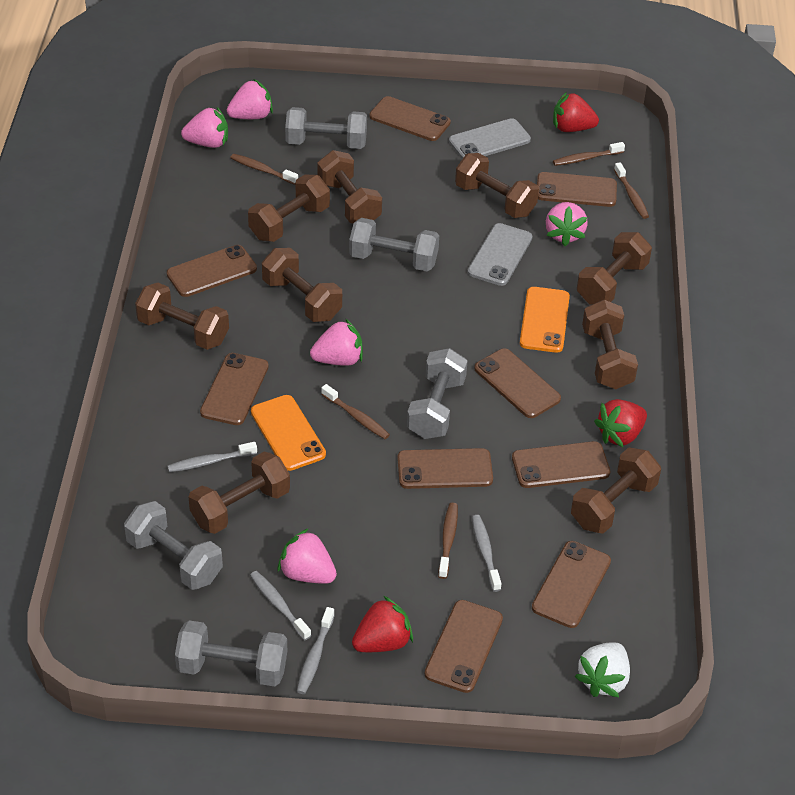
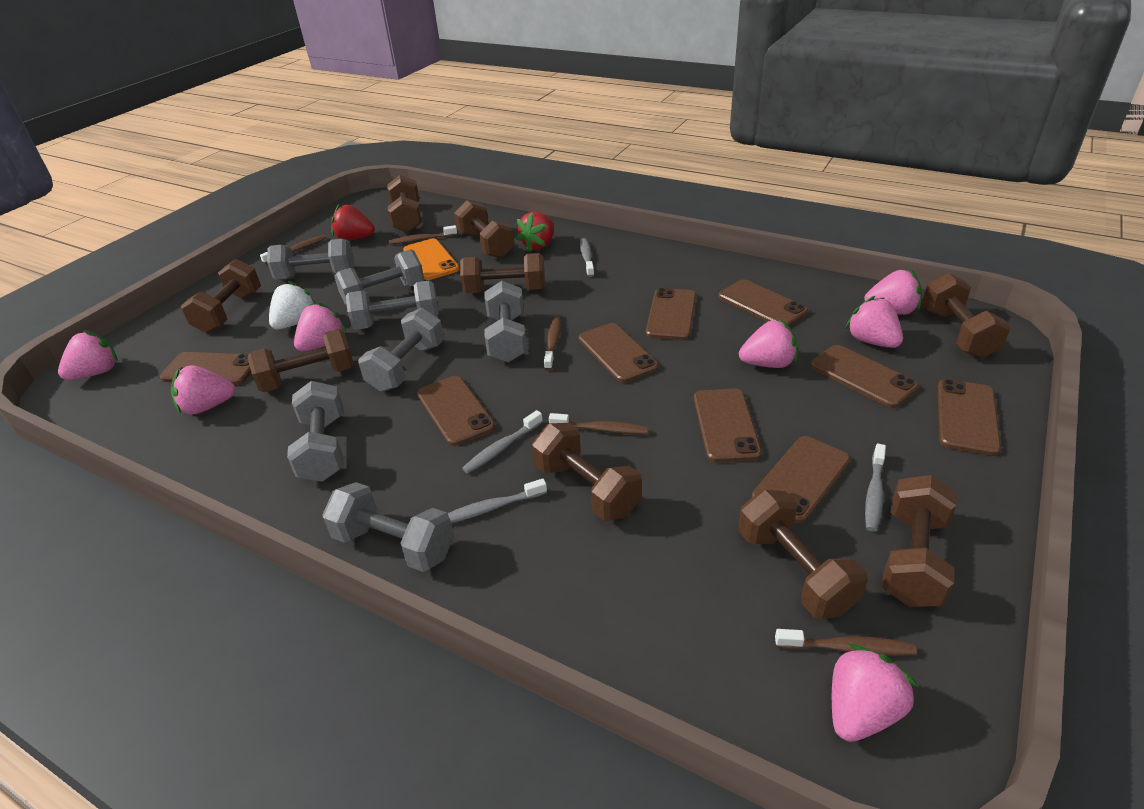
grey dumbbell: 5 -> 7
grey phone: 2 -> 0
orange phone: 2 -> 1
pink strawberry: 5 -> 7
red strawberry: 3 -> 2

